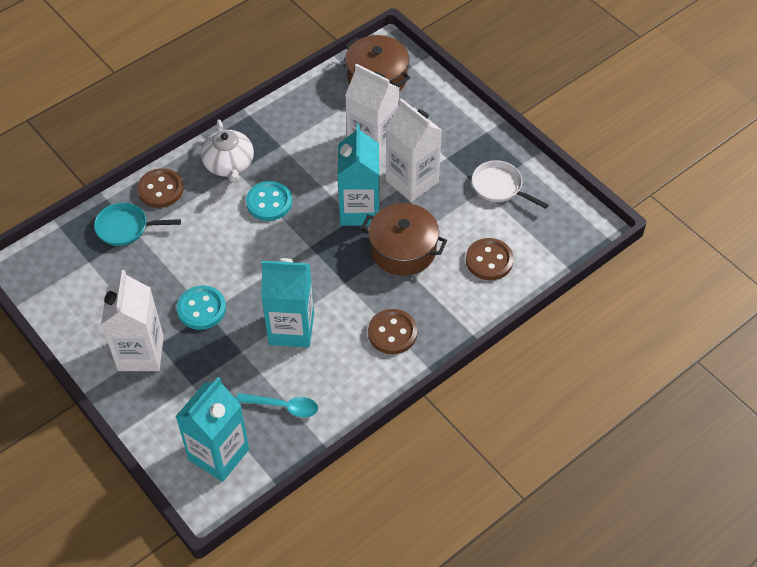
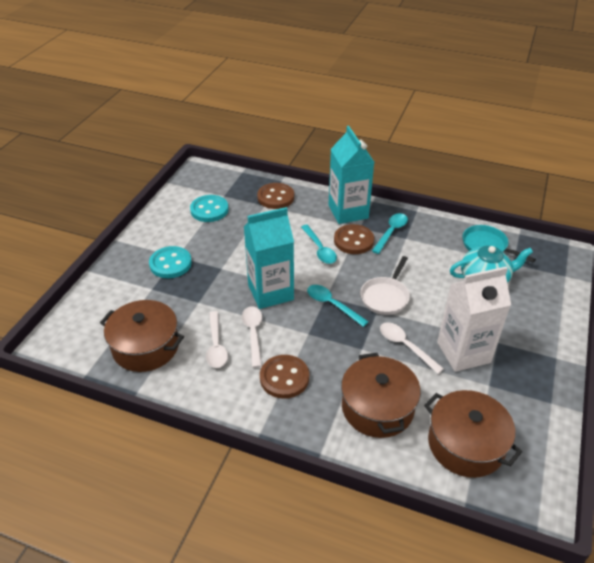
brown pot: 2 -> 3
turquoise carton: 3 -> 2
turquoise spoon: 1 -> 3
turquoise teapot: 0 -> 1
white carton: 3 -> 1
white spoon: 0 -> 3
white teapot: 1 -> 0

